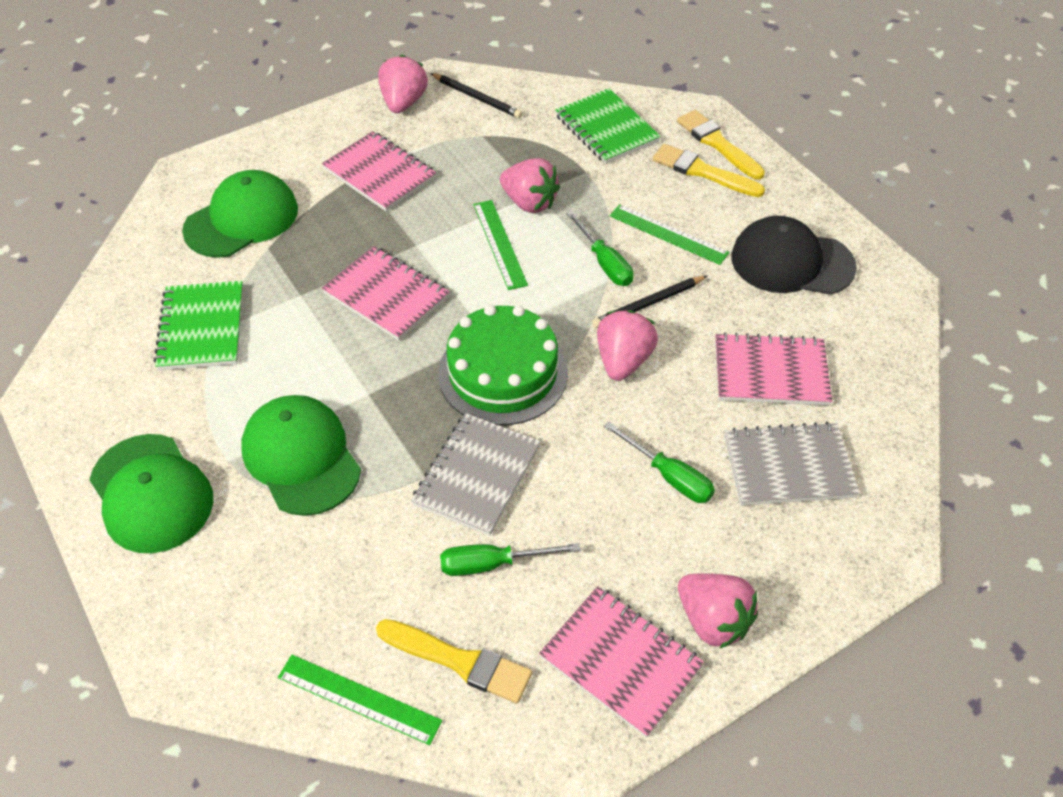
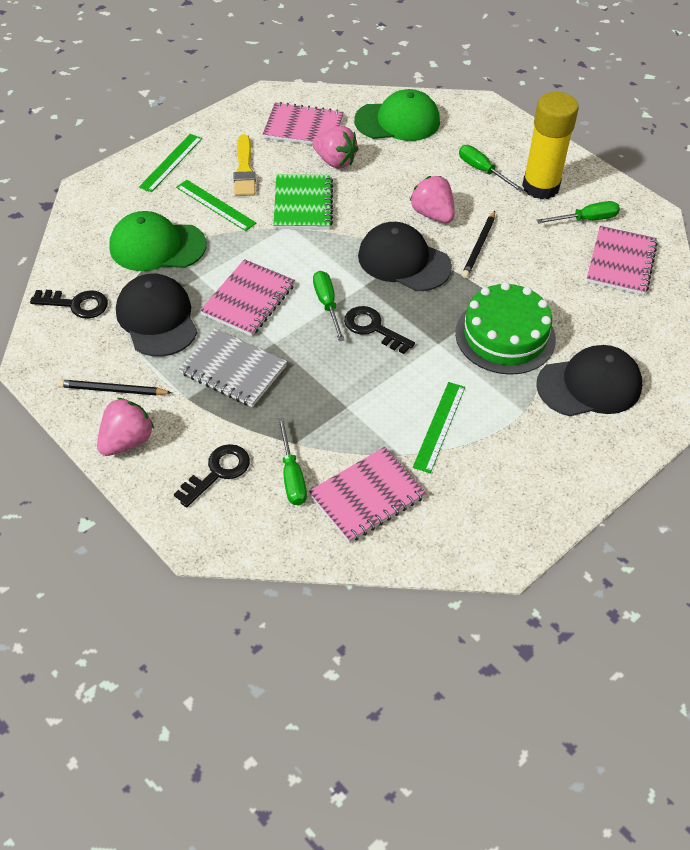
black cap: 1 -> 3
black key: 0 -> 3
green cap: 3 -> 2
green notebook: 2 -> 1
green screwdriver: 3 -> 4
grey notebook: 2 -> 1
pink strawberry: 4 -> 3
yellow brush: 3 -> 1
yellow glue stick: 0 -> 1

